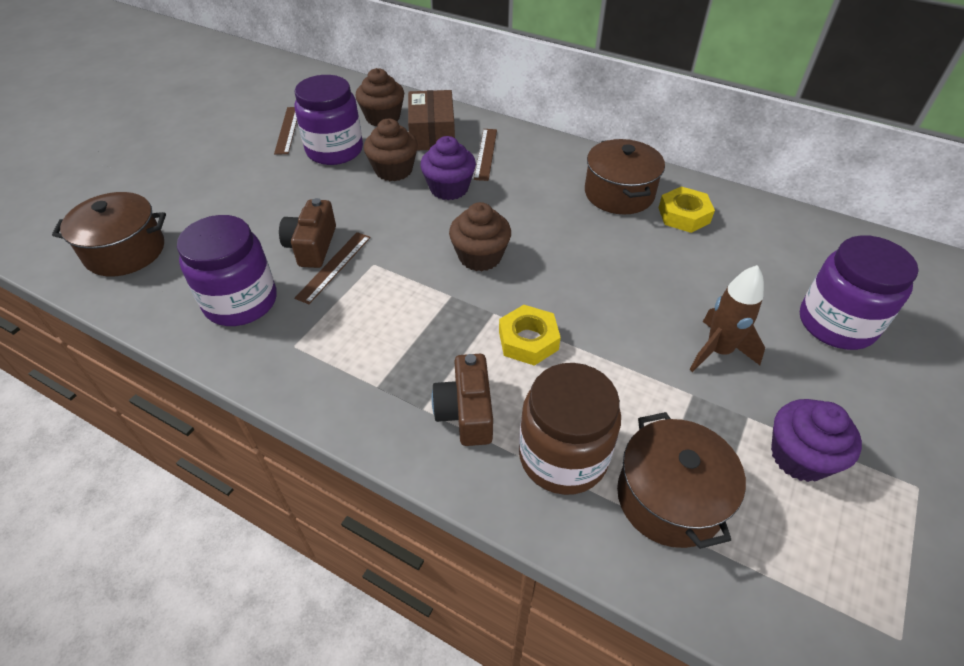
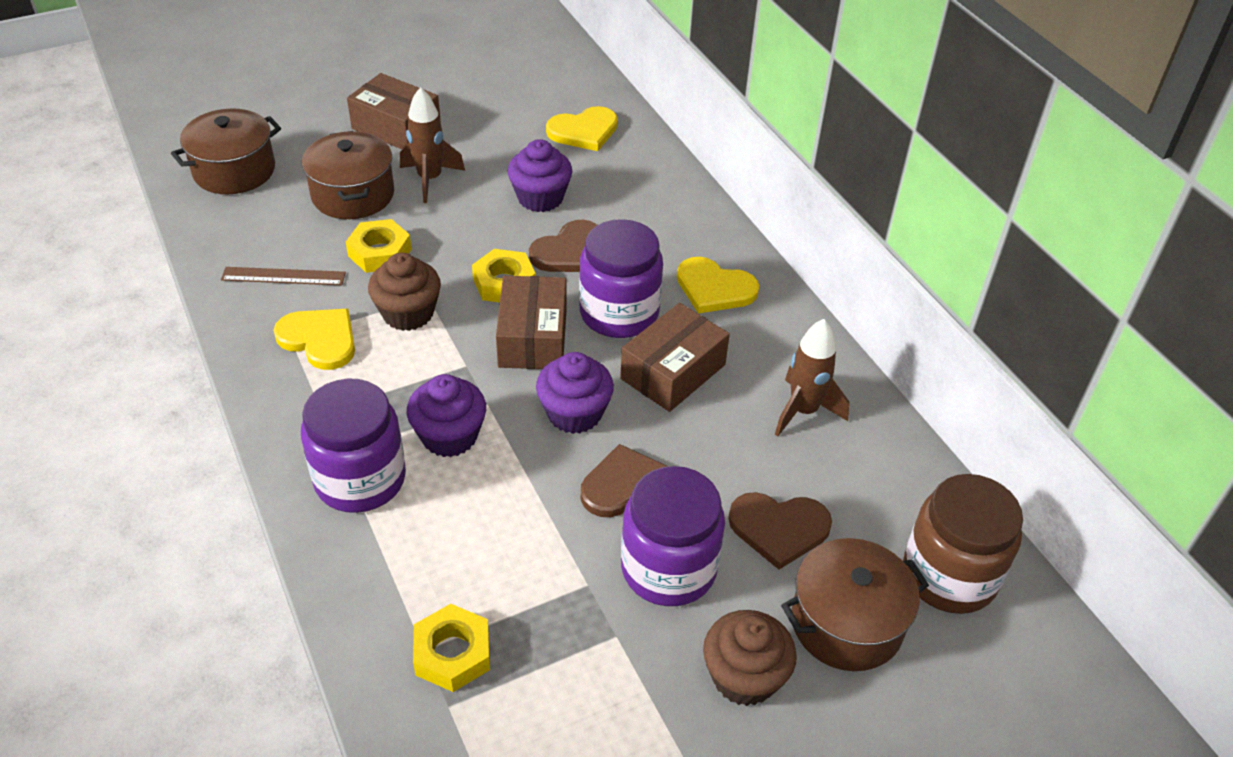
brown box: 1 -> 3
brown camera: 2 -> 0
brown cupcake: 3 -> 2
brown heart: 0 -> 3
brown rocket: 1 -> 2
brown ruler: 3 -> 1
purple cupcake: 2 -> 3
yellow heart: 0 -> 3
yellow nut: 2 -> 3

